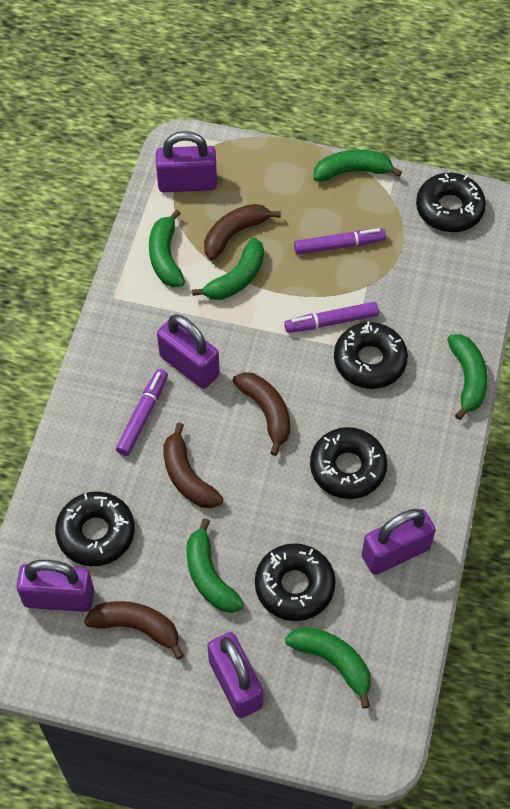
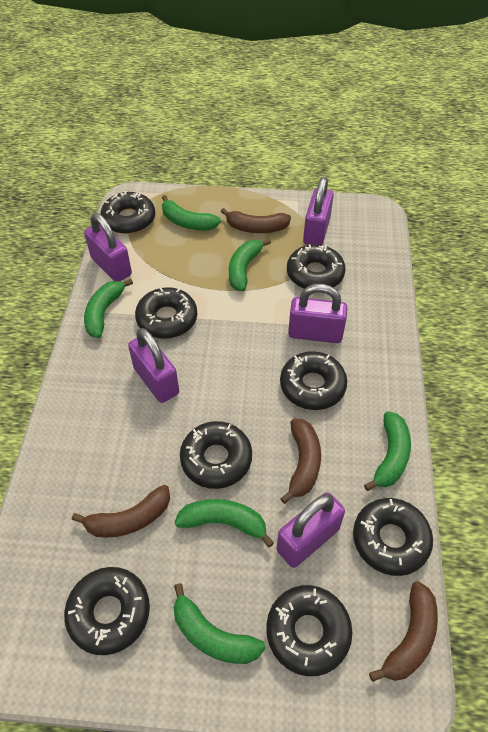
black donut: 5 -> 8
purple marker: 3 -> 0

